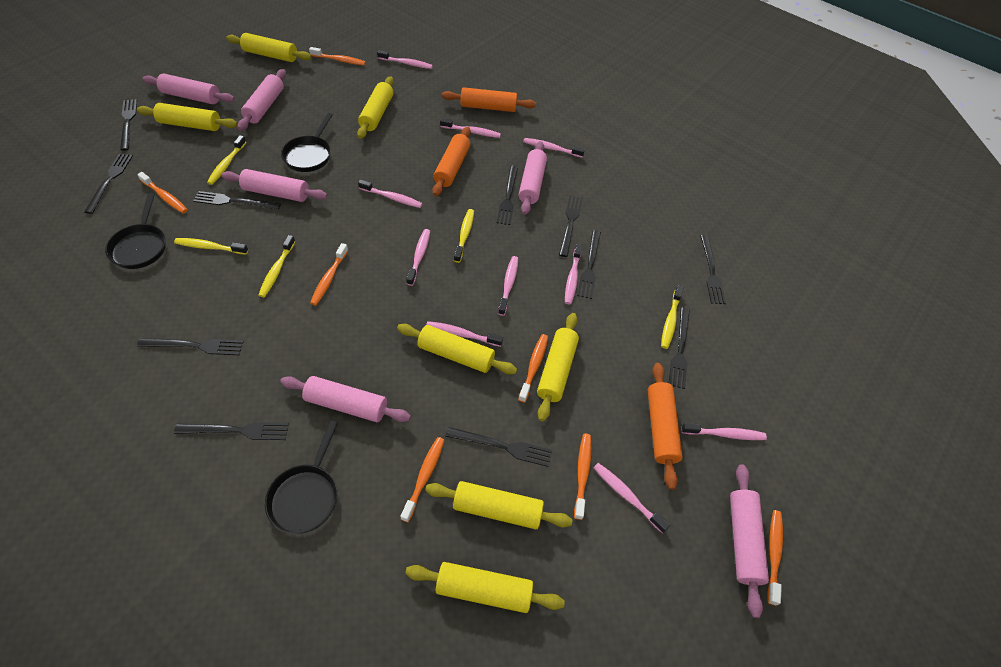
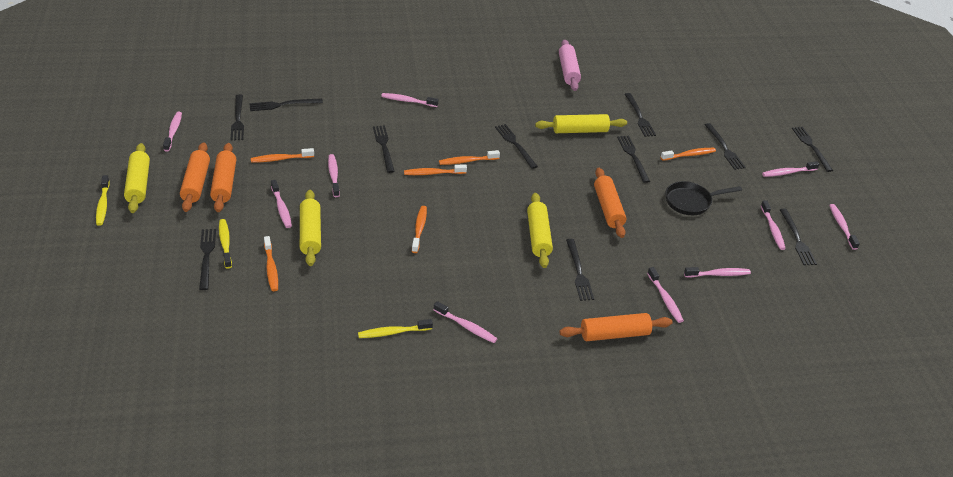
black pan: 3 -> 1
orange rolling pin: 3 -> 4
orange toothbrush: 7 -> 6
pink rolling pin: 6 -> 1
yellow rolling pin: 7 -> 4
yellow toothbrush: 5 -> 3

